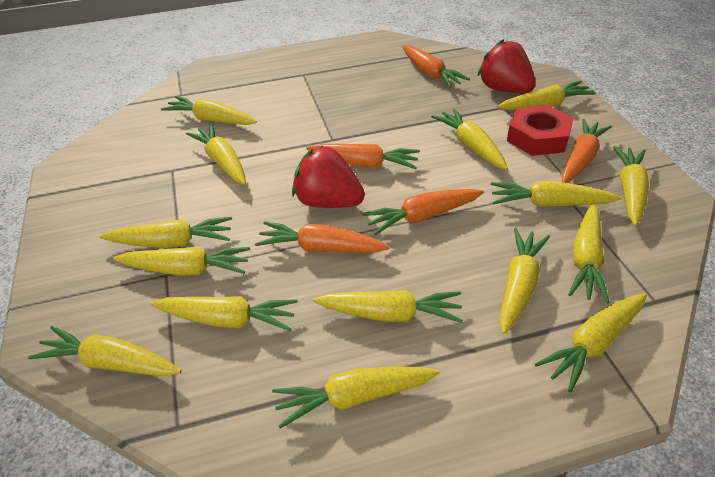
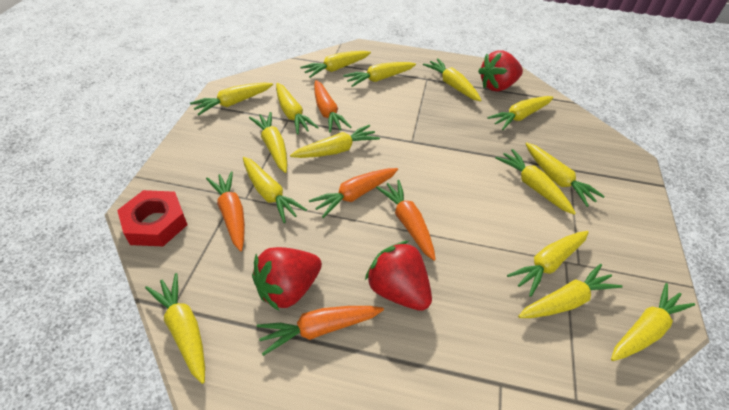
red strawberry: 2 -> 3

